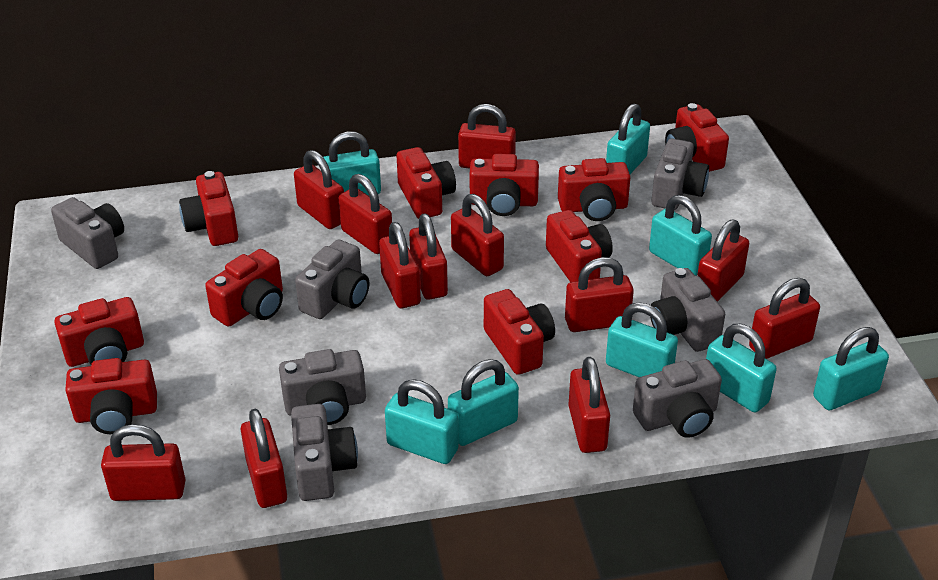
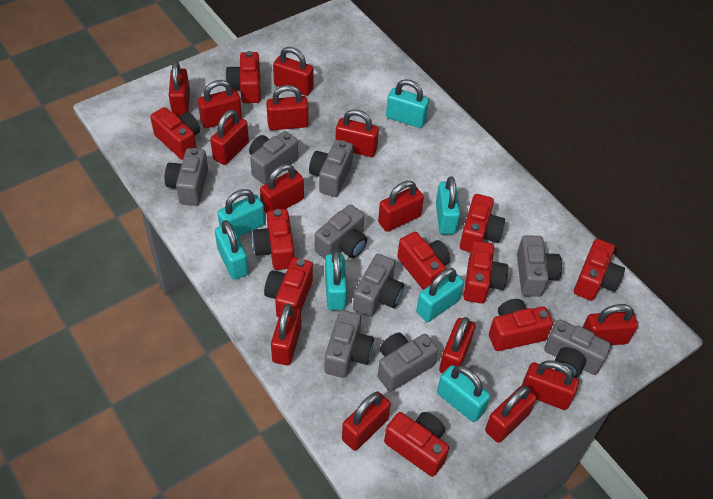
grey camera: 7 -> 9
red padlock: 12 -> 14
turquoise padlock: 8 -> 7

